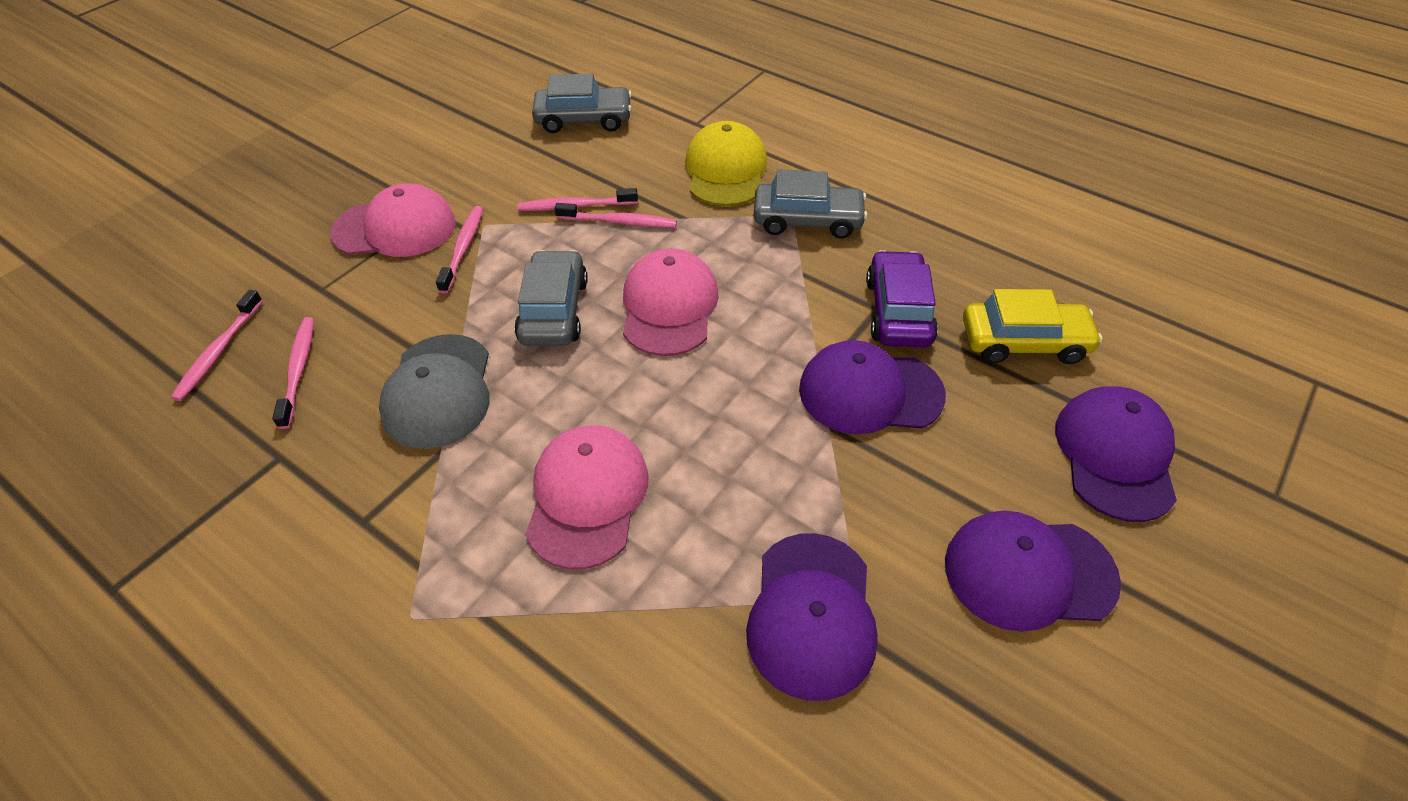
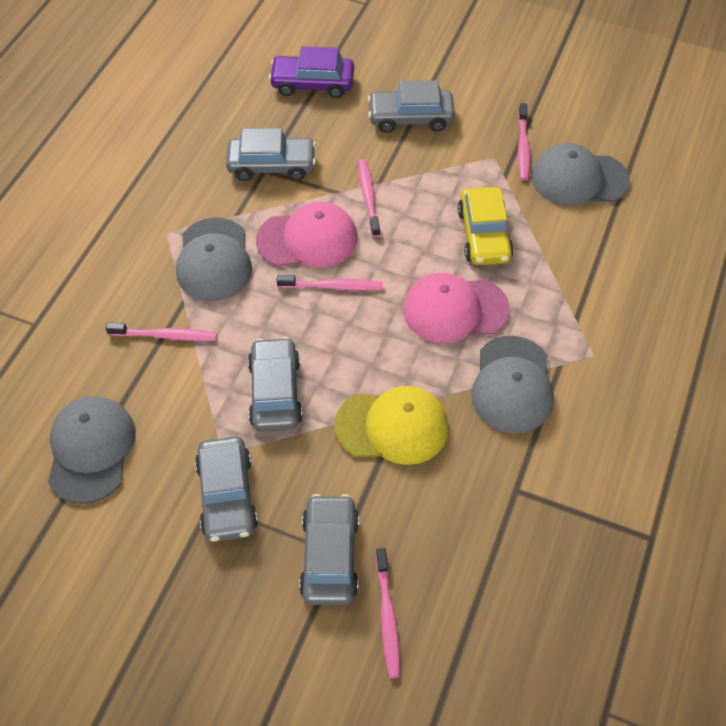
grey cap: 1 -> 4
grey car: 3 -> 5
pink cap: 3 -> 2
purple cap: 4 -> 0

